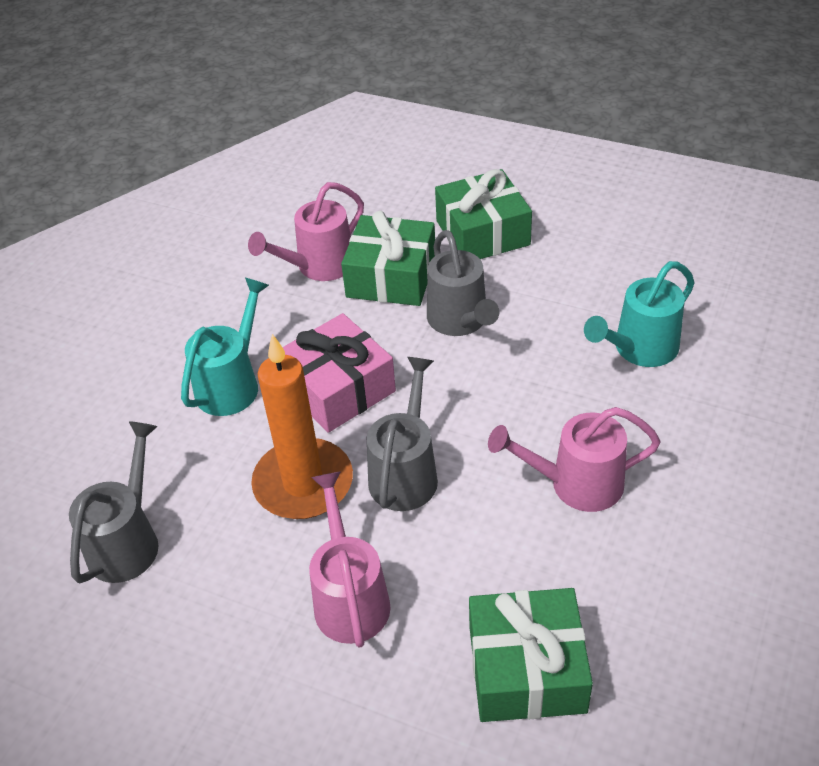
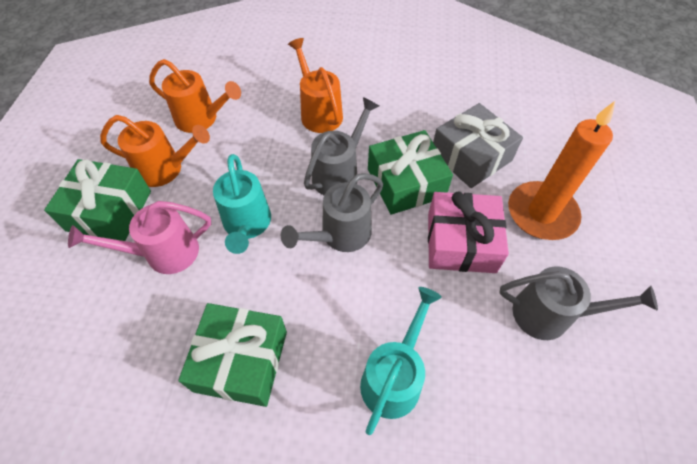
grey gift: 0 -> 1
orange watering can: 0 -> 3
pink watering can: 3 -> 1

